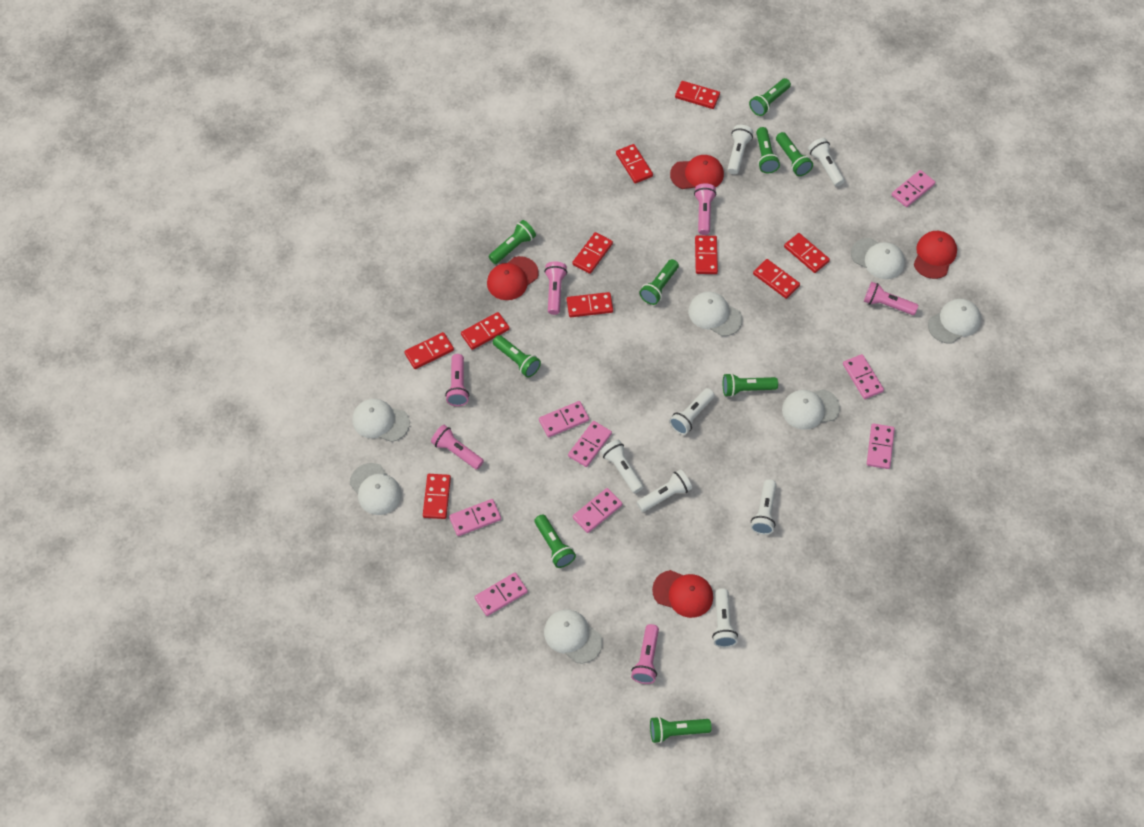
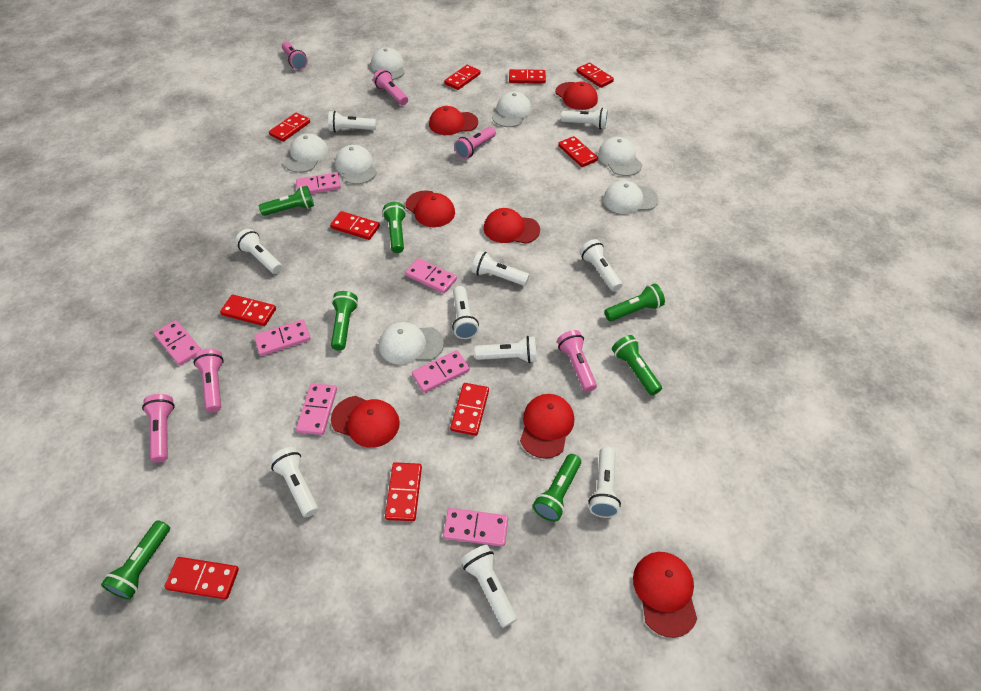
green flashlight: 9 -> 7
pink domino: 8 -> 7
red cap: 4 -> 7
white flashlight: 7 -> 10

